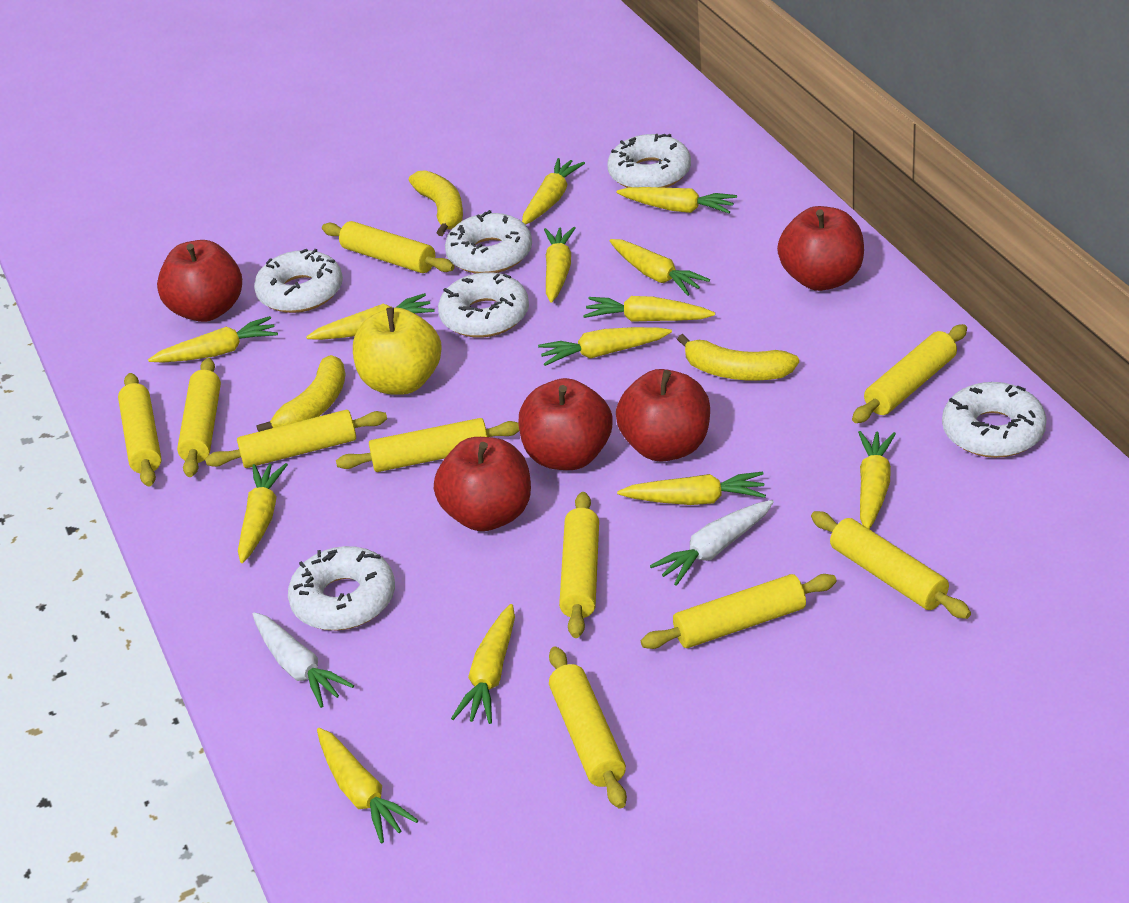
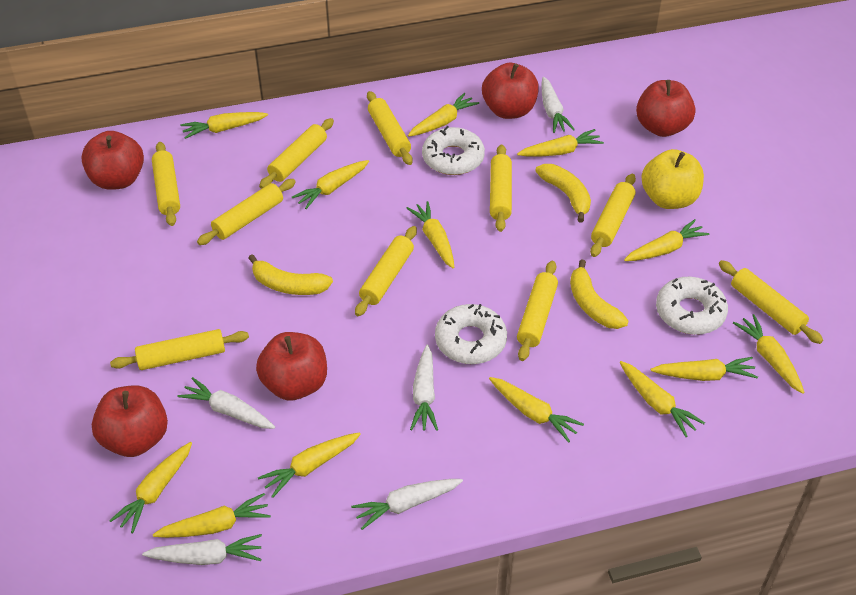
white carrot: 2 -> 5
white donut: 6 -> 3

